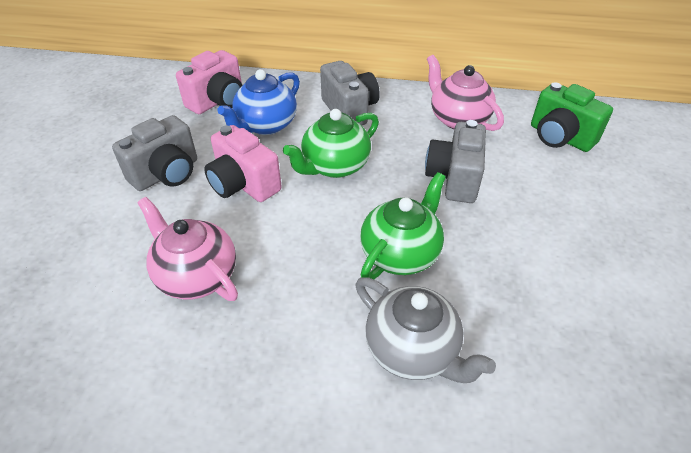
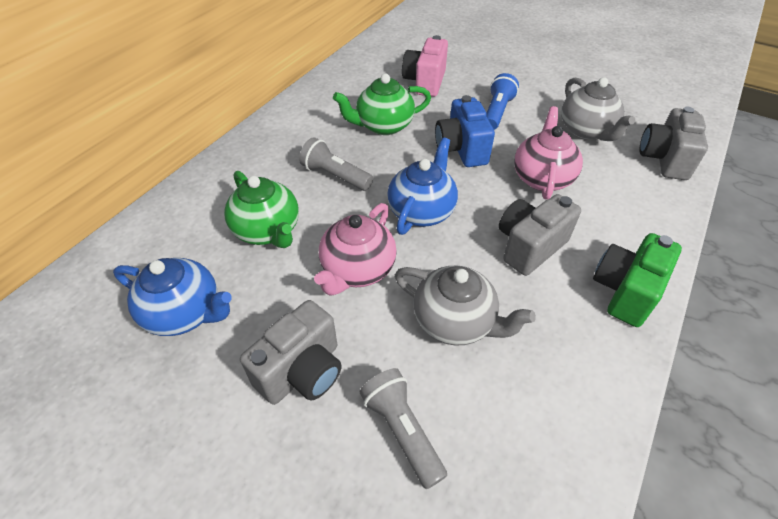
blue camera: 0 -> 1
blue flashlight: 0 -> 1
blue teapot: 1 -> 2
grey flashlight: 0 -> 2
grey teapot: 1 -> 2
pink camera: 2 -> 1

